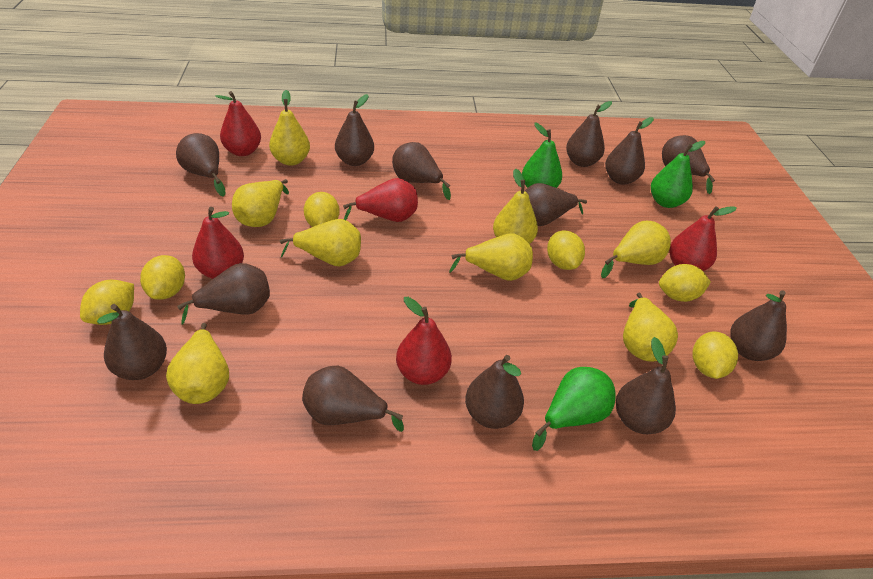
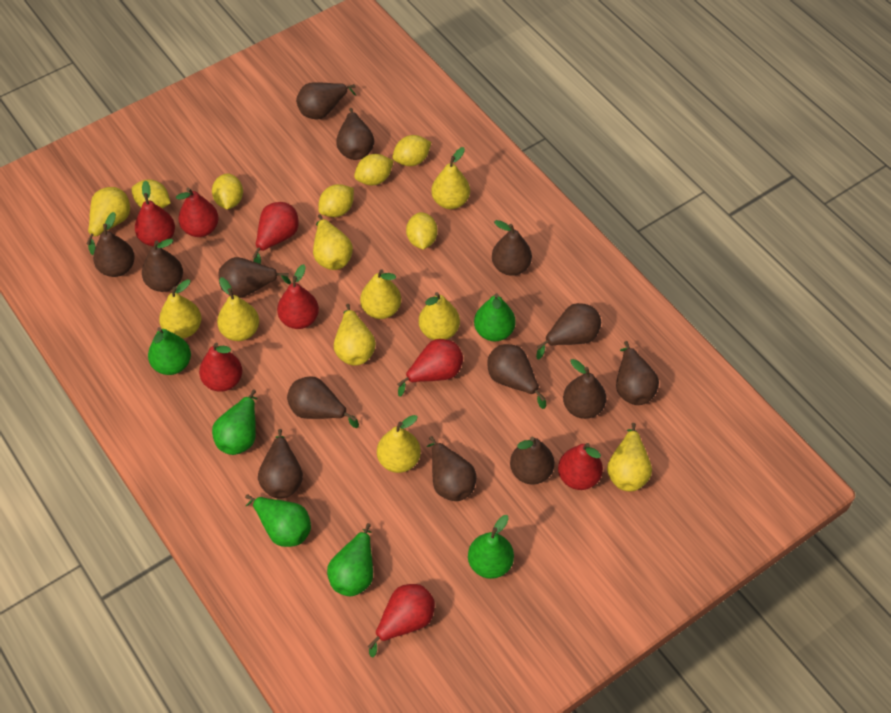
brown pear: 13 -> 14
green pear: 3 -> 6
red pear: 5 -> 8
yellow pear: 8 -> 10

